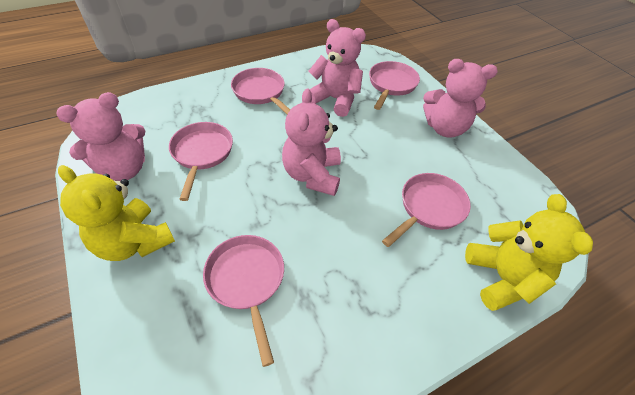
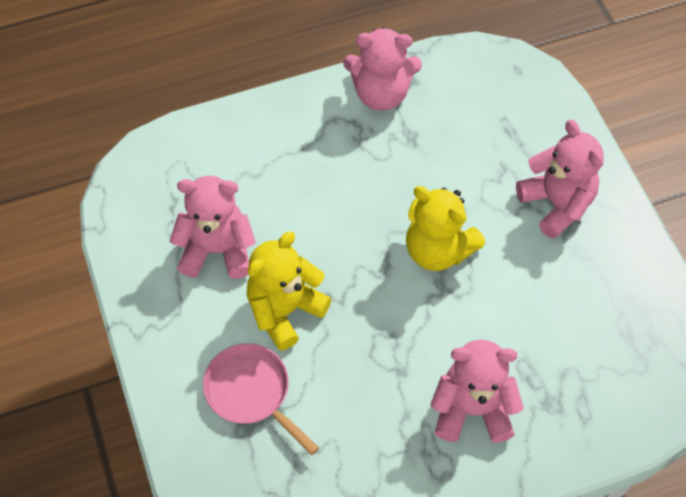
pink pan: 5 -> 1

